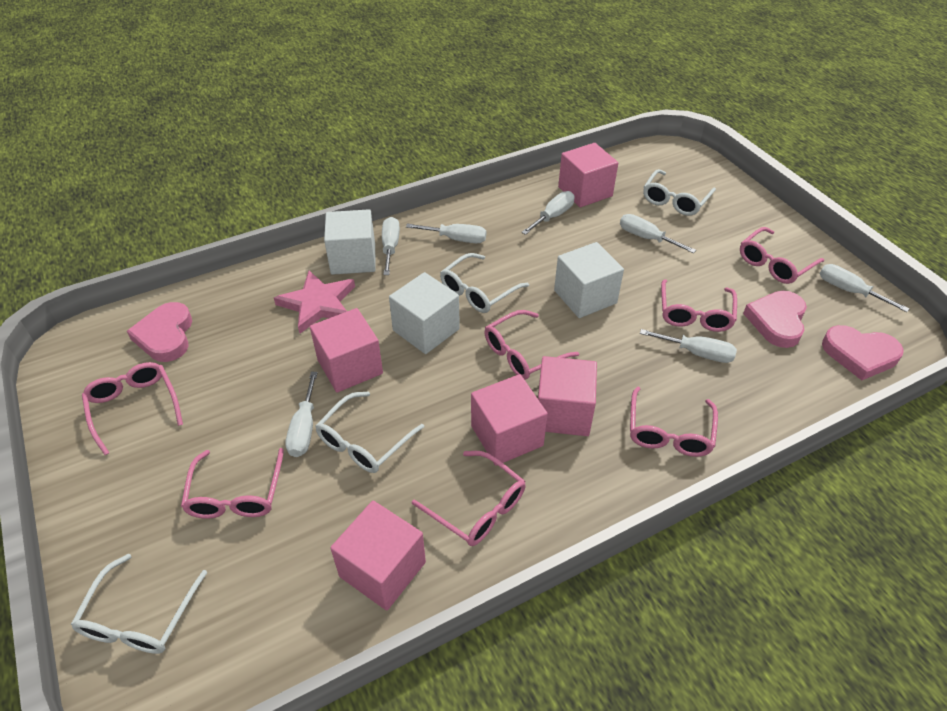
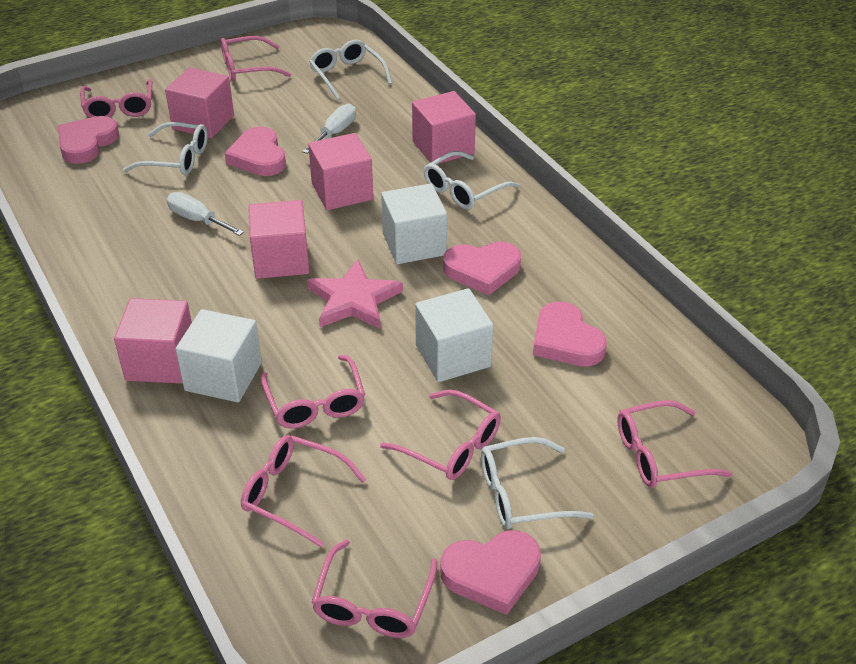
pink heart: 3 -> 5
white screwdriver: 7 -> 2

